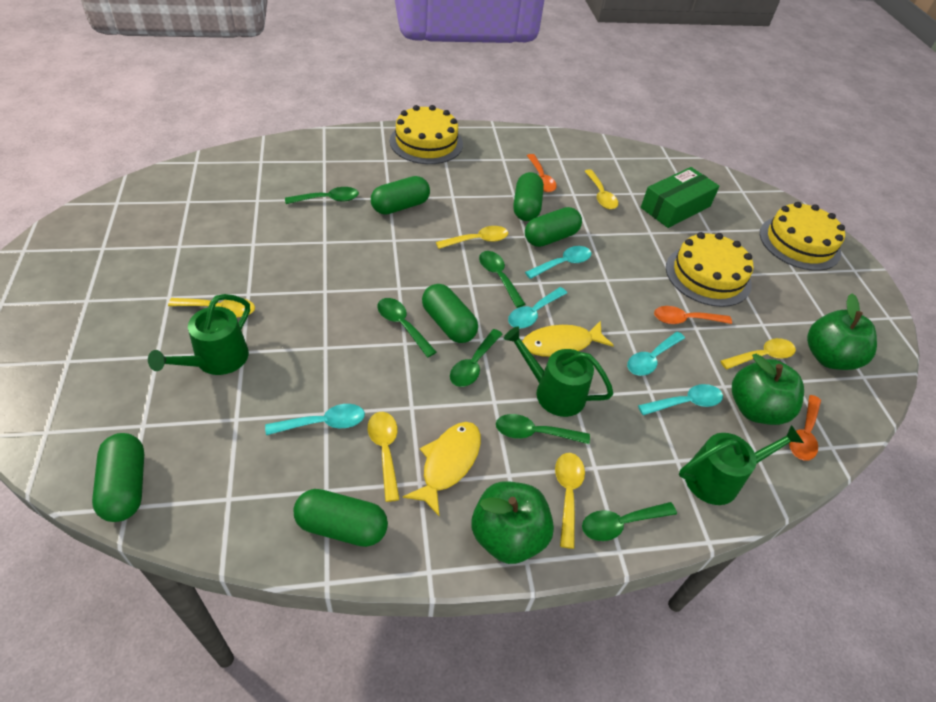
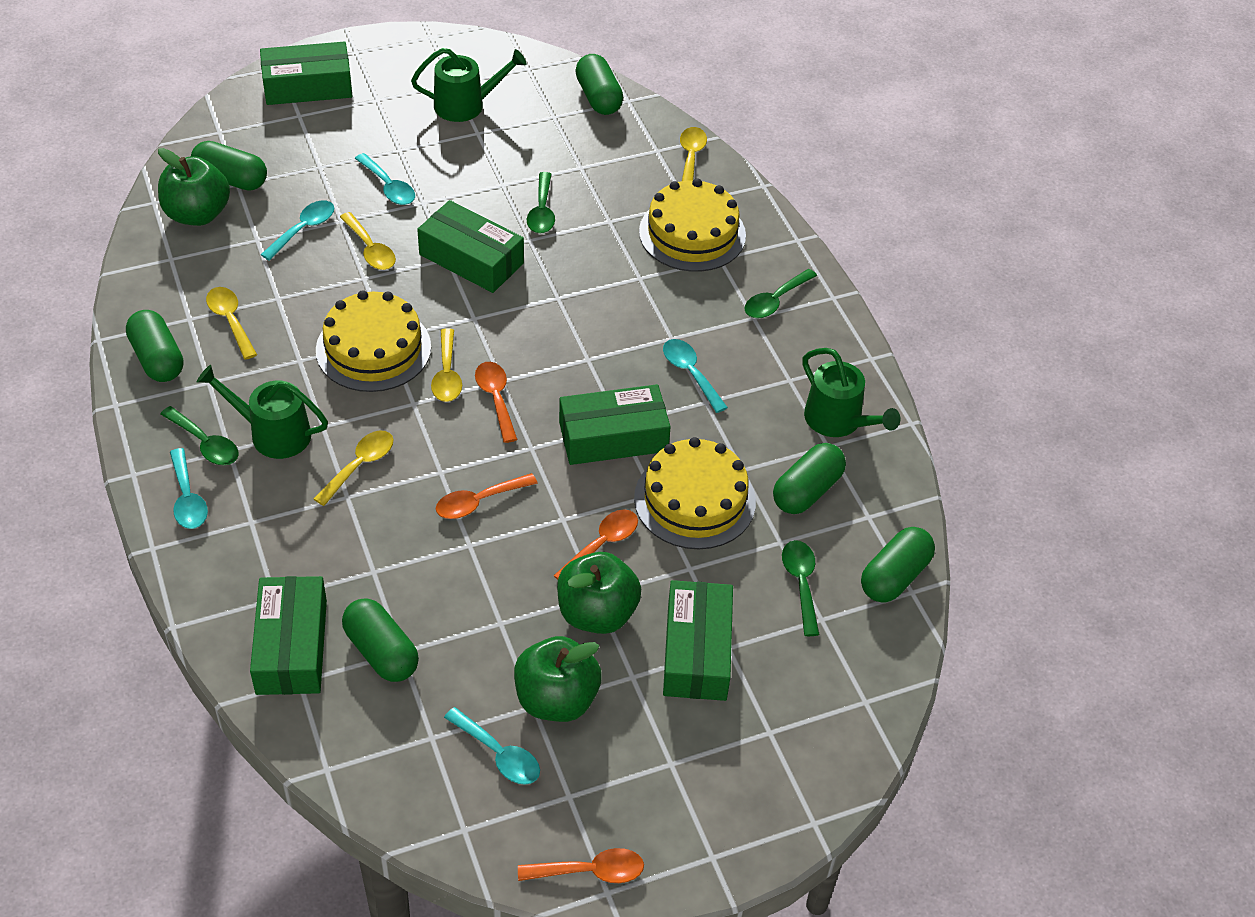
green box: 1 -> 5
green spoon: 6 -> 4
orange spoon: 3 -> 4
yellow fish: 2 -> 0
yellow spoon: 6 -> 5

